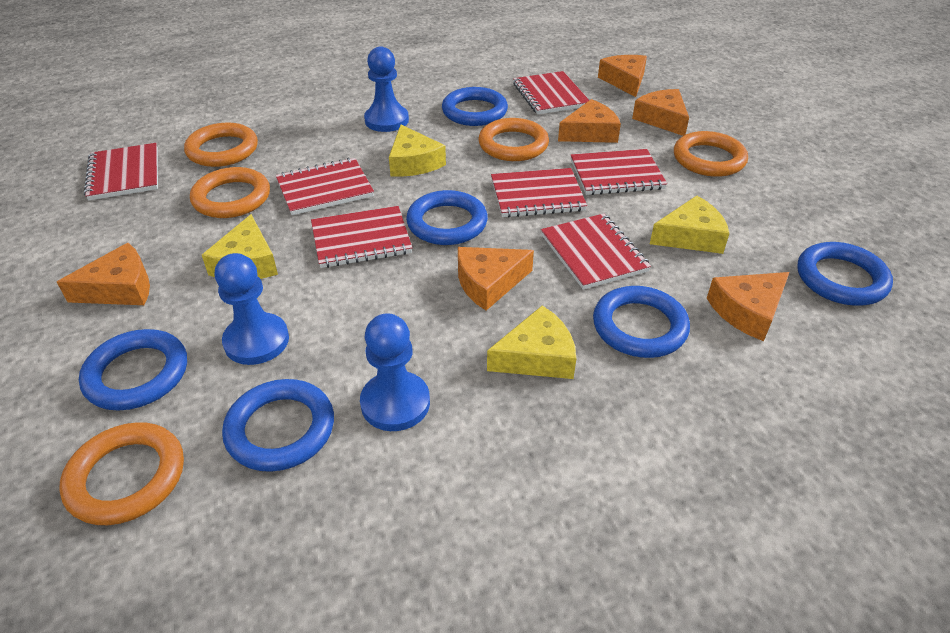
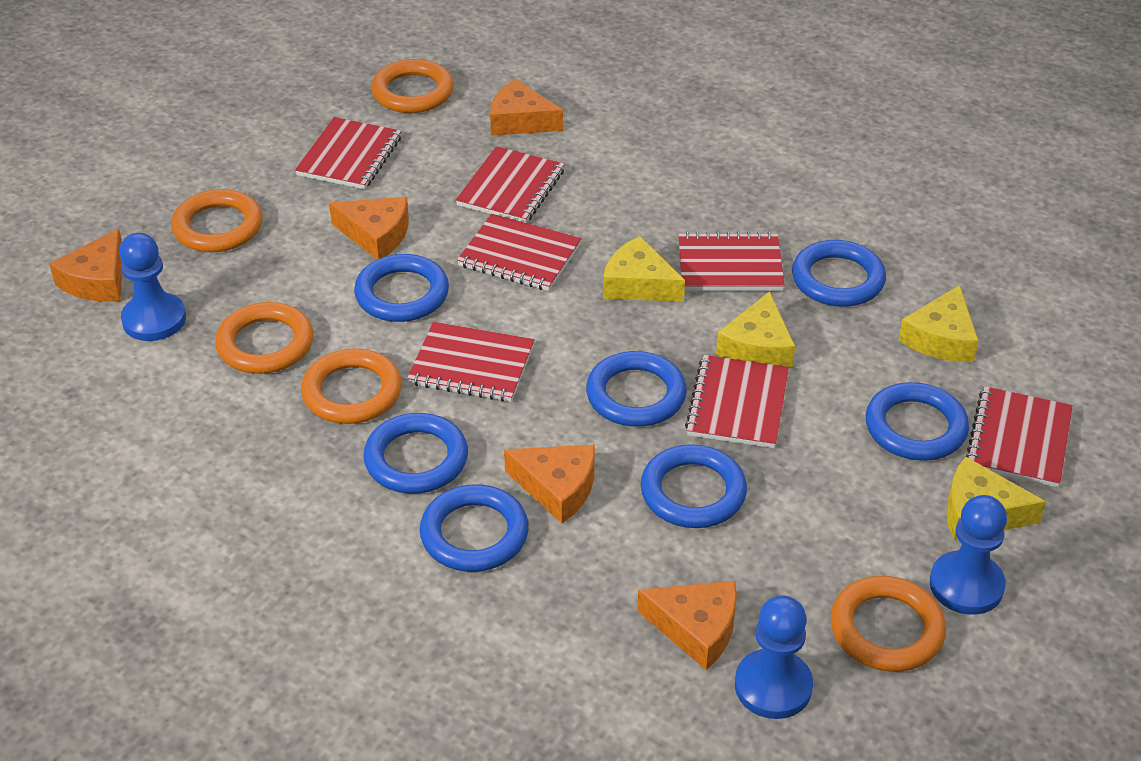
blue ring: 6 -> 7
orange cheese: 6 -> 5

